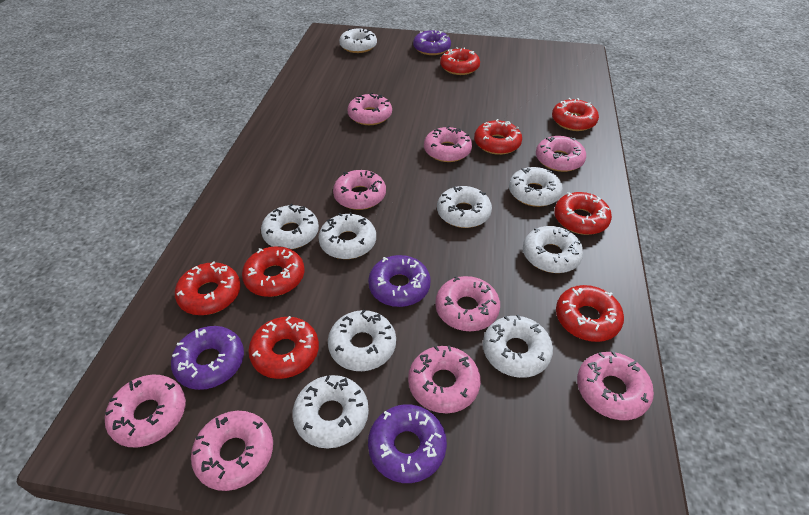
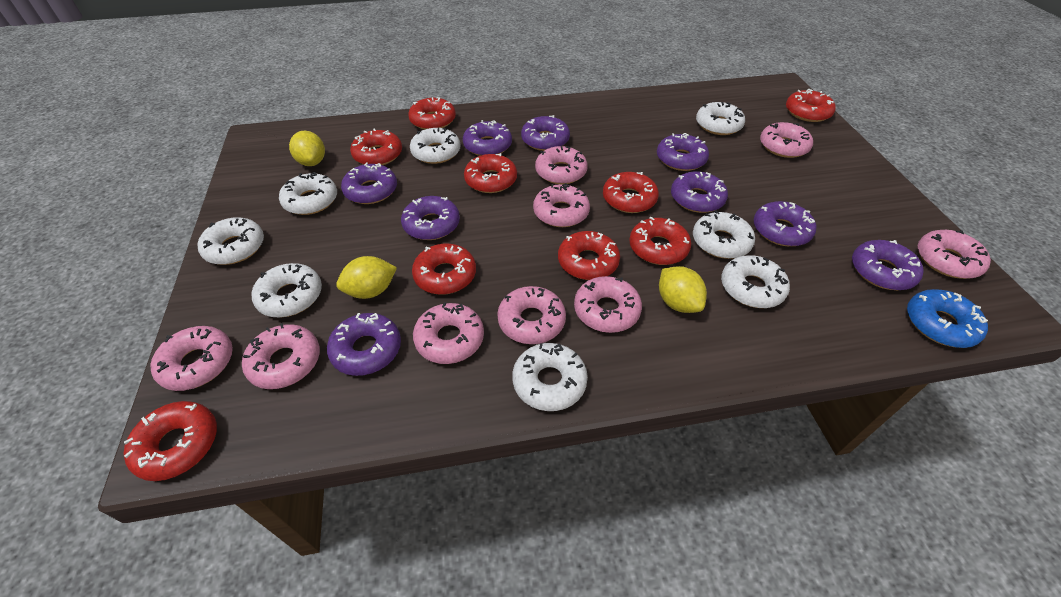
blue donut: 0 -> 1
purple donut: 4 -> 9
red donut: 8 -> 9
white donut: 9 -> 8
yellow lemon: 0 -> 3

